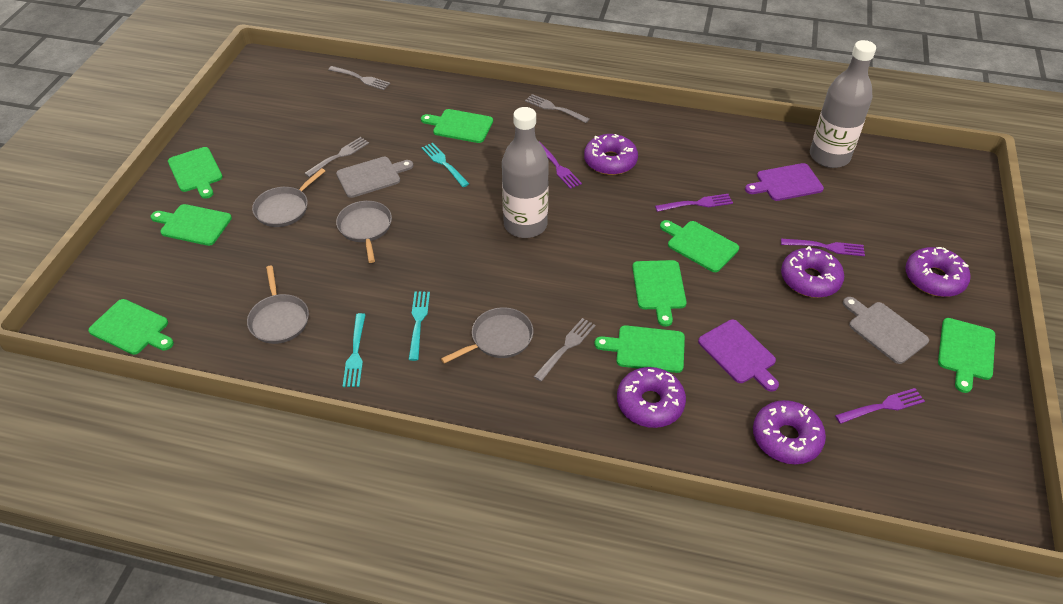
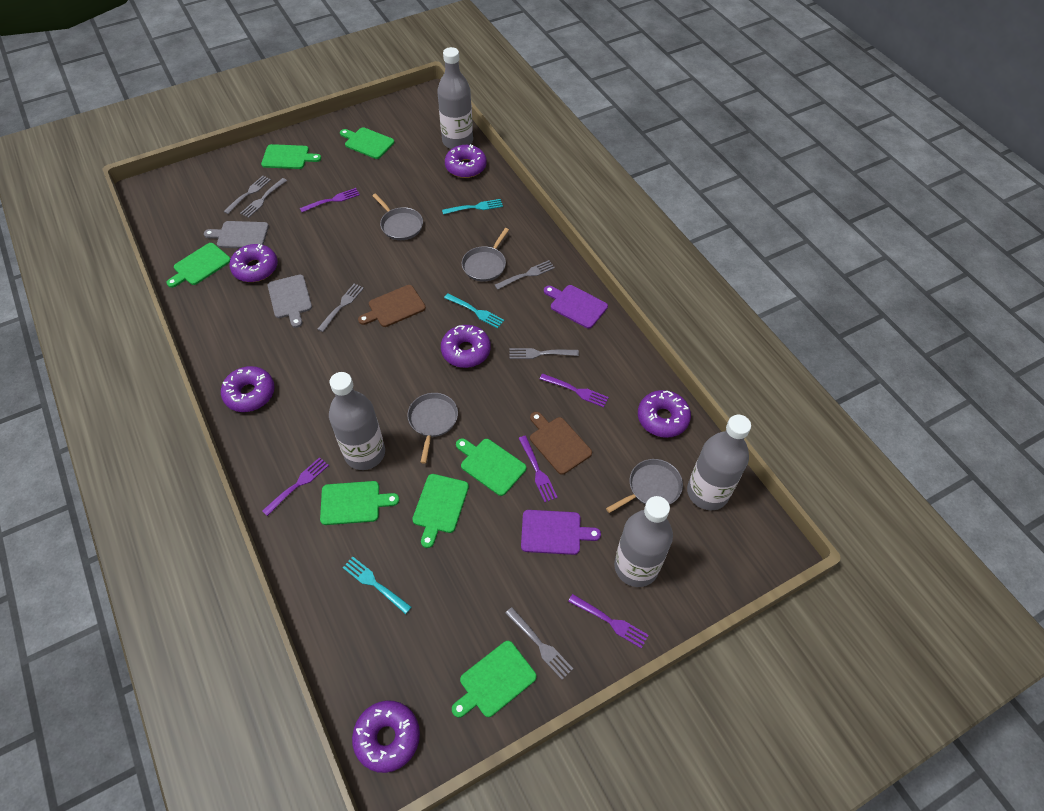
brown cutting board: 0 -> 2
green cutting board: 8 -> 7
grey bottle: 2 -> 4
grey fork: 4 -> 6
purple donut: 5 -> 6
purple fork: 4 -> 5

